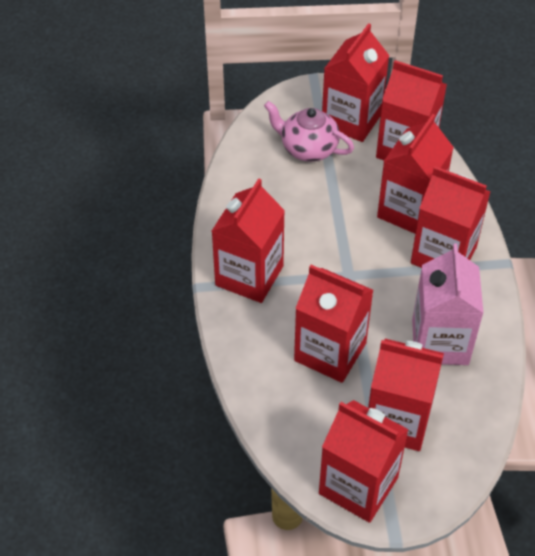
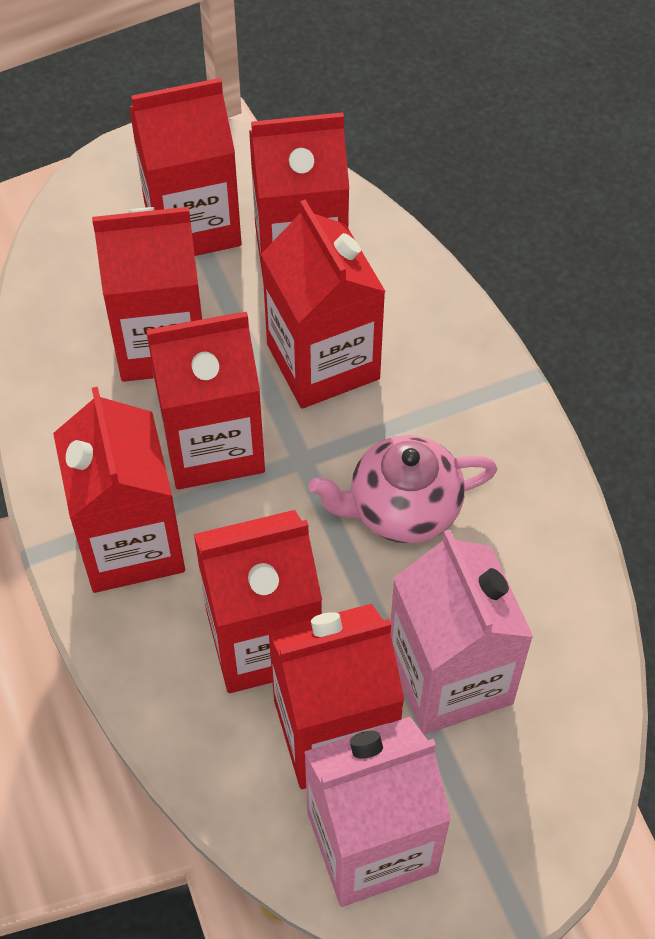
pink carton: 1 -> 2

